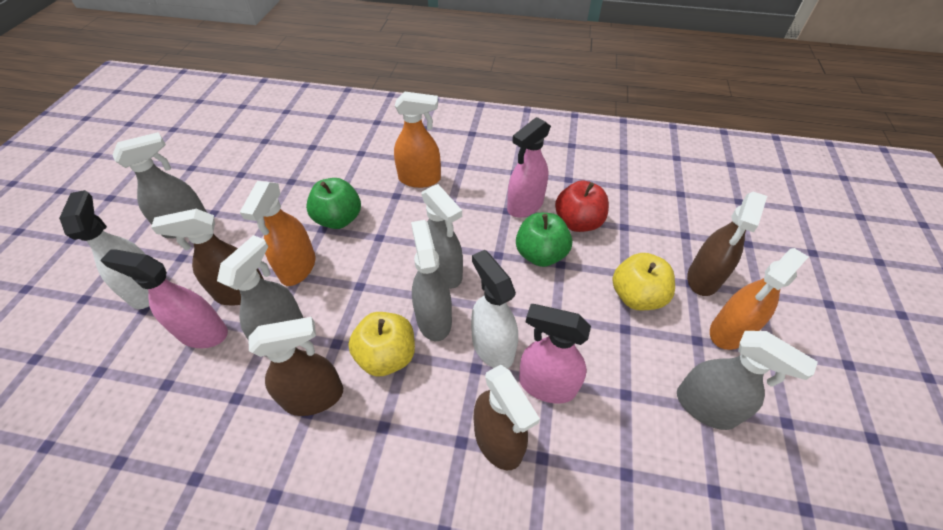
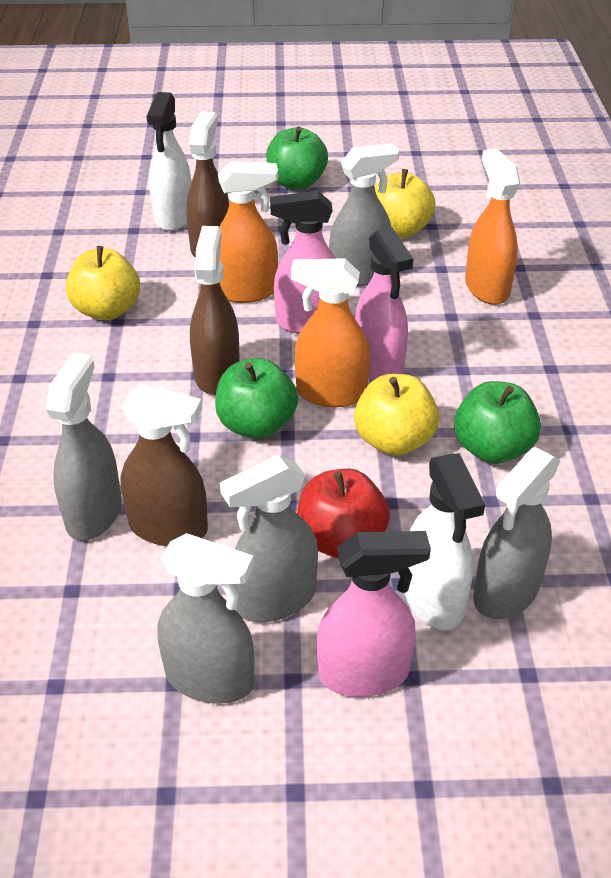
brown spray bottle: 4 -> 3
green apple: 2 -> 3
yellow apple: 2 -> 3

